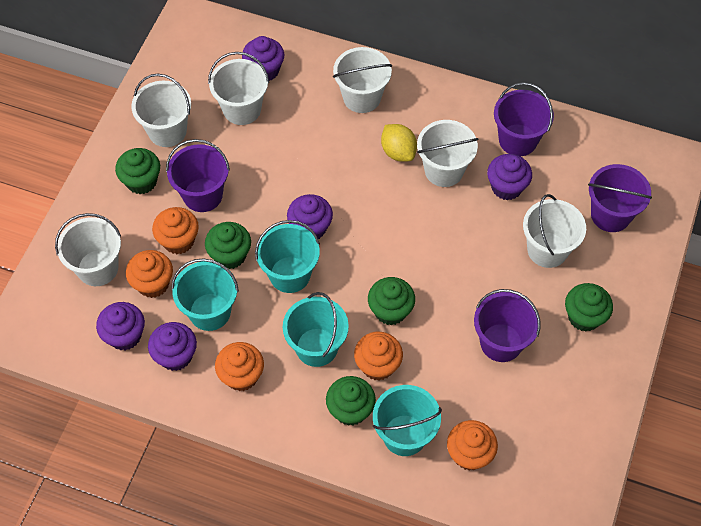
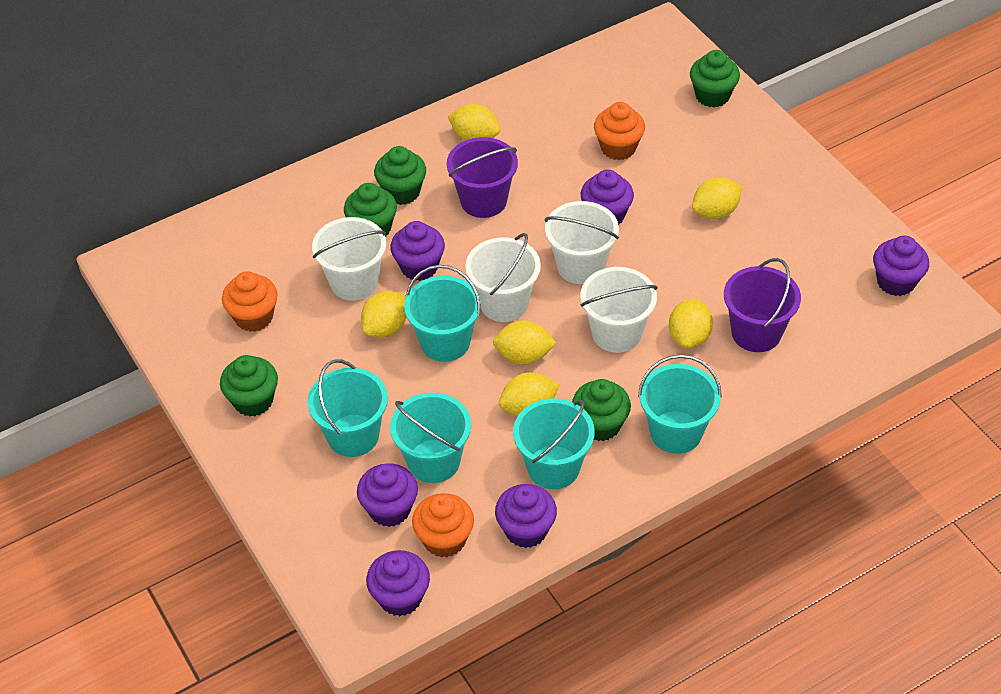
orange cupcake: 5 -> 3
purple bucket: 4 -> 2
purple cupcake: 5 -> 6
turquoise bucket: 4 -> 5
white bucket: 6 -> 4
yellow lemon: 1 -> 6

